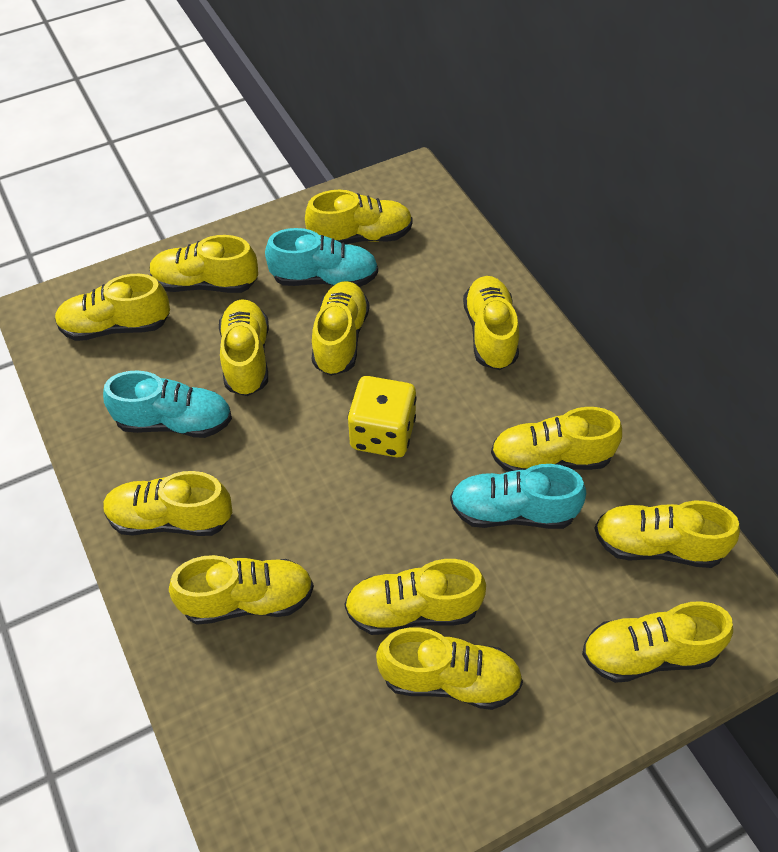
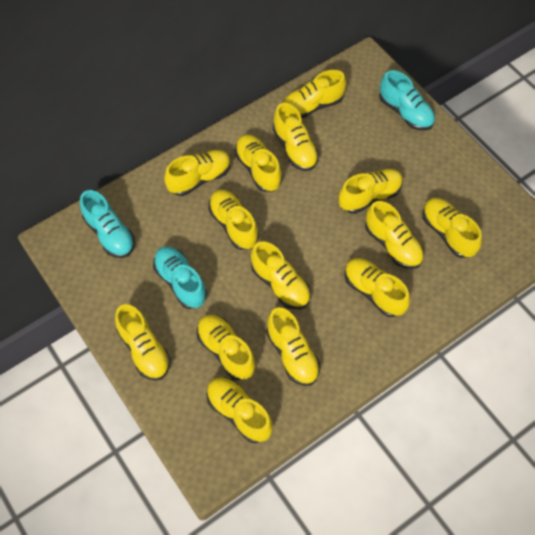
yellow dice: 1 -> 0
yellow shoe: 13 -> 14

